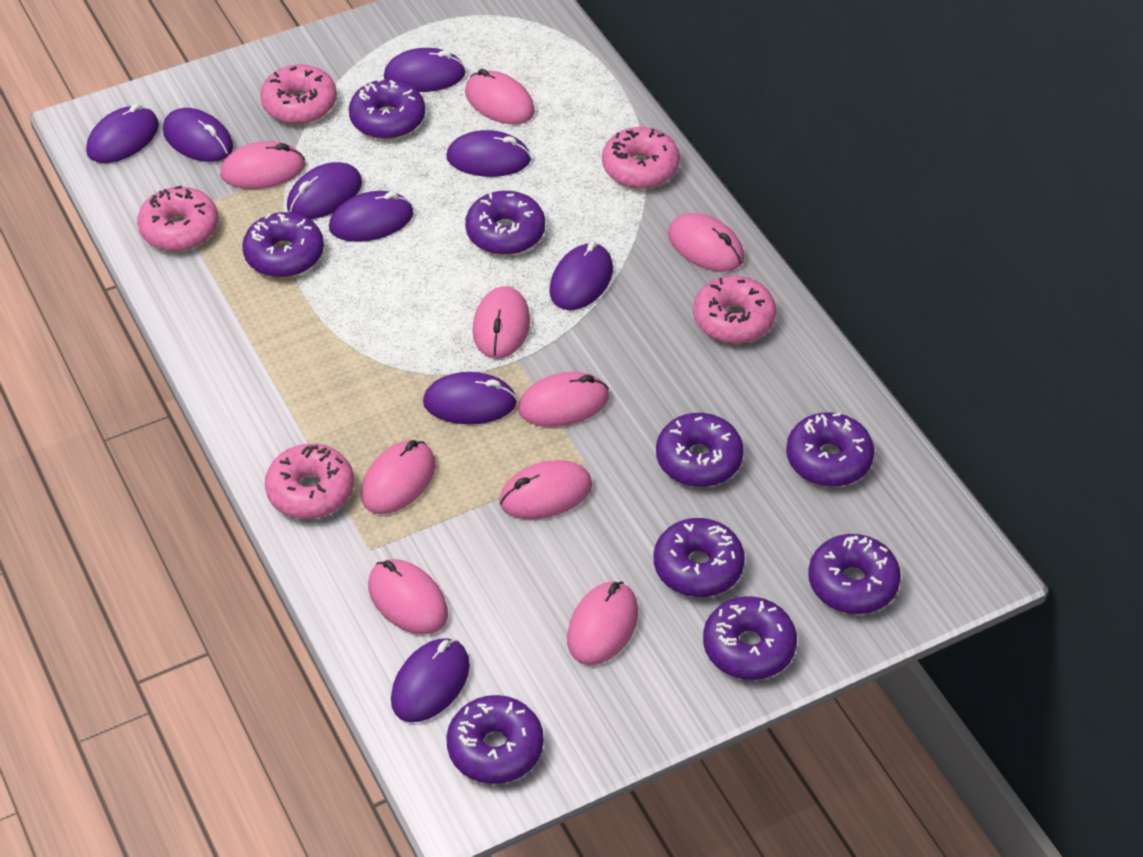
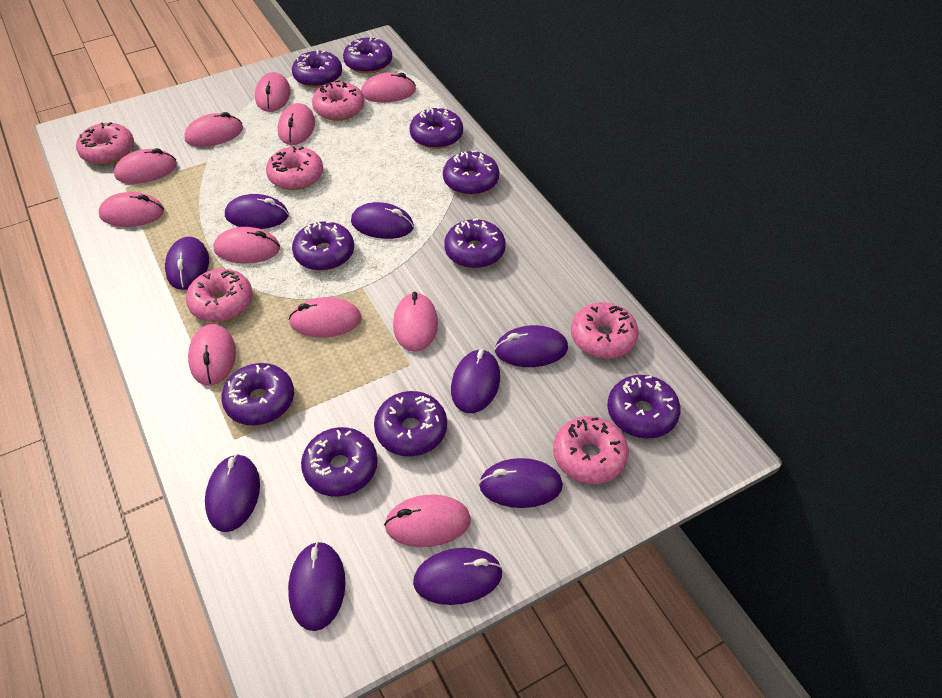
pink donut: 5 -> 6
pink mouse: 9 -> 11
purple donut: 9 -> 10

